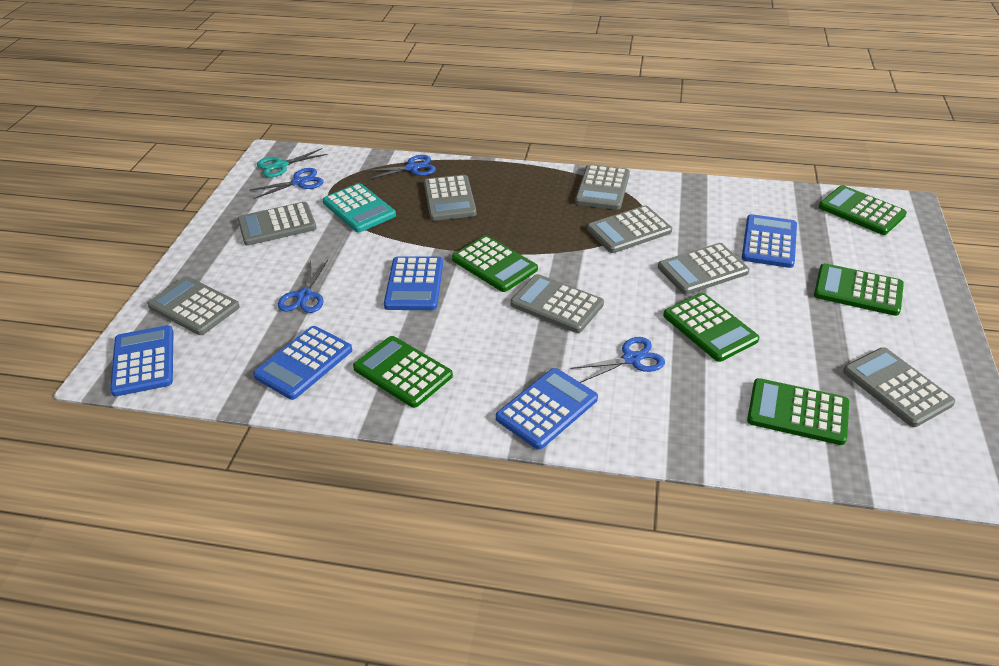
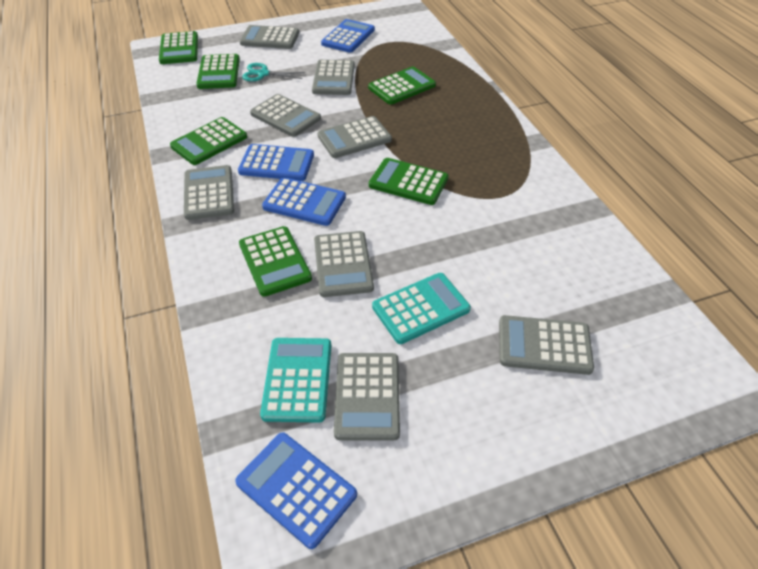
blue calculator: 5 -> 4
blue scissors: 4 -> 0
turquoise calculator: 1 -> 2

